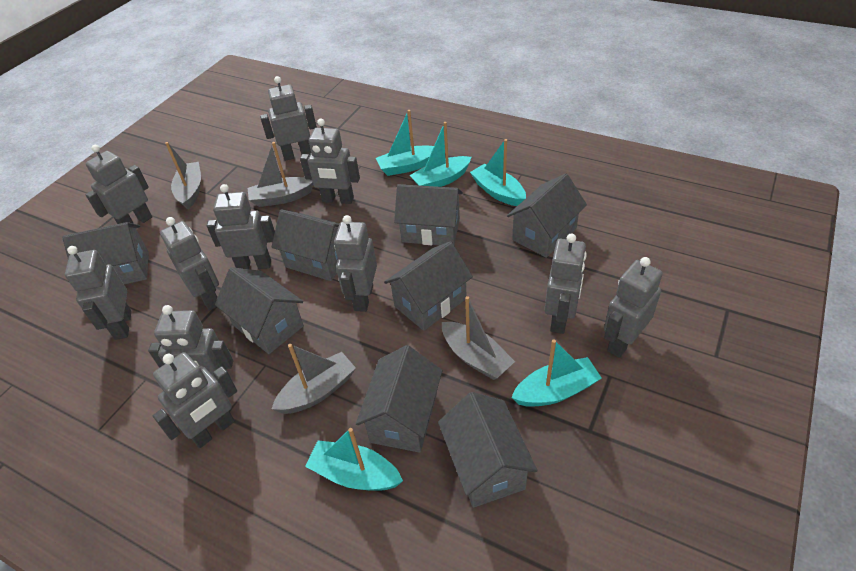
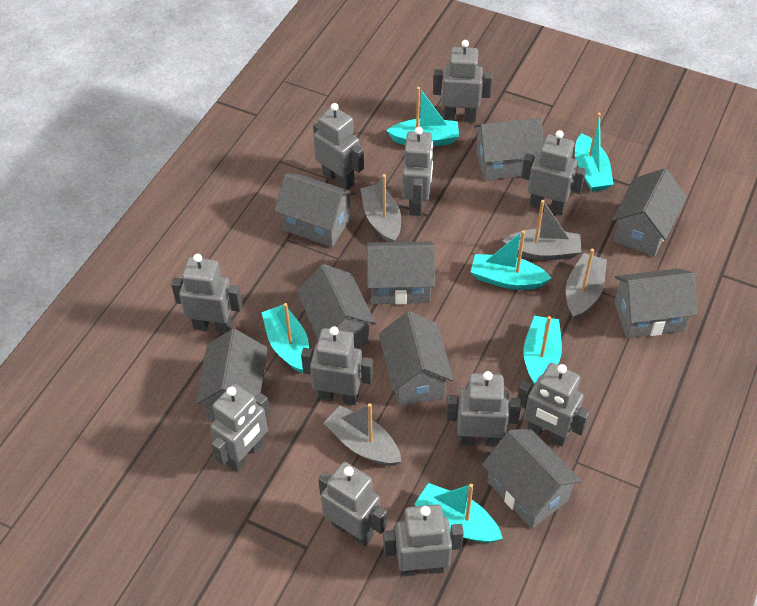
grey house: 8 -> 9
turquoise boat: 5 -> 6

